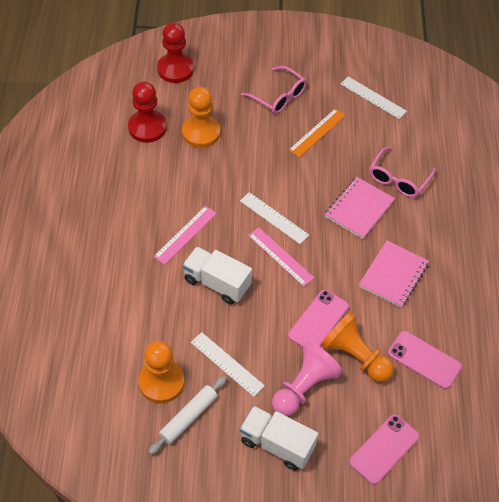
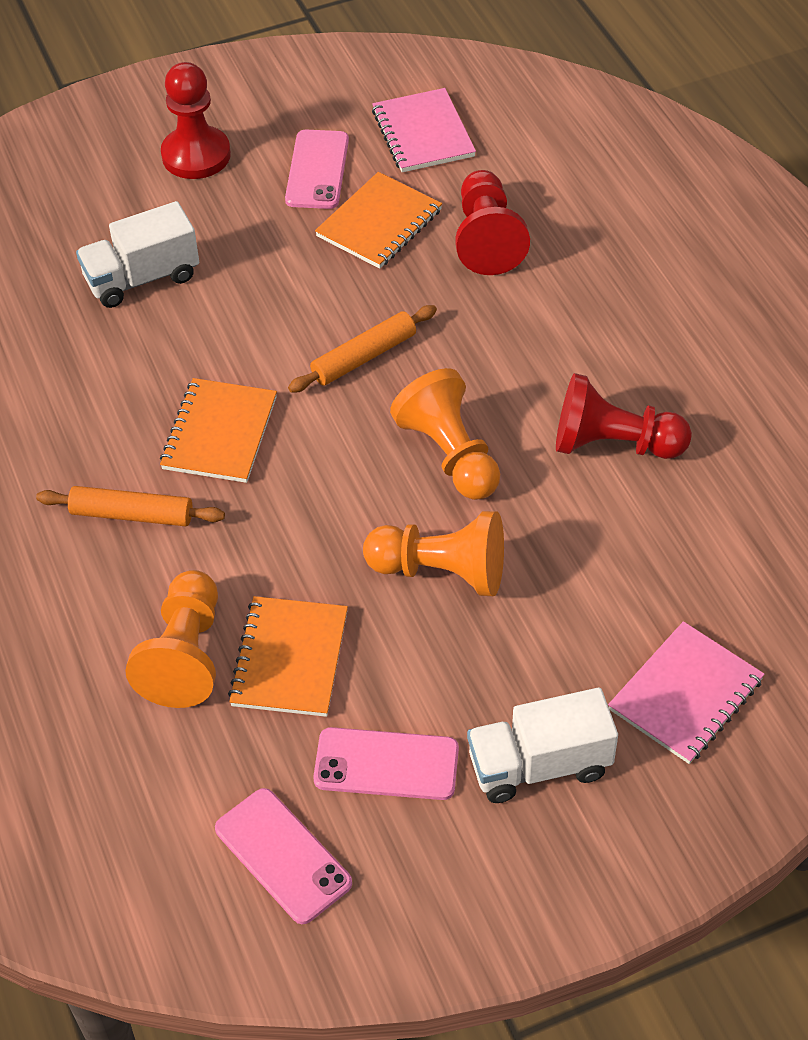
orange notebook: 0 -> 3
orange rolling pin: 0 -> 2
orange ruler: 1 -> 0
pink glasses: 2 -> 0
pink pawn: 1 -> 0
pink ruler: 2 -> 0
red pawn: 2 -> 3
white rolling pin: 1 -> 0
white ruler: 3 -> 0

